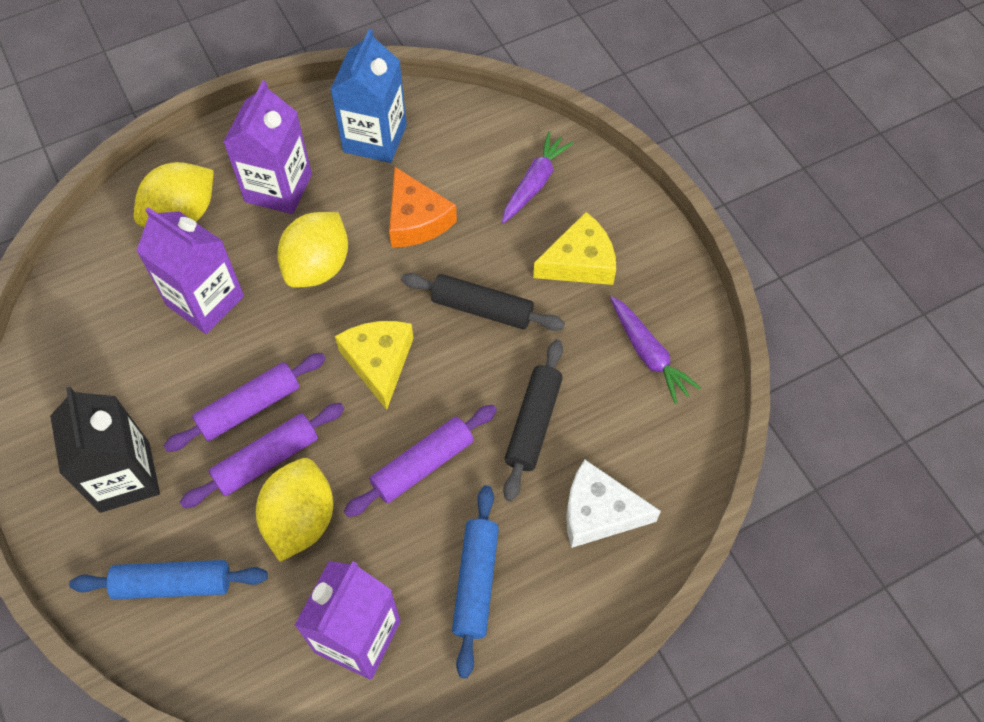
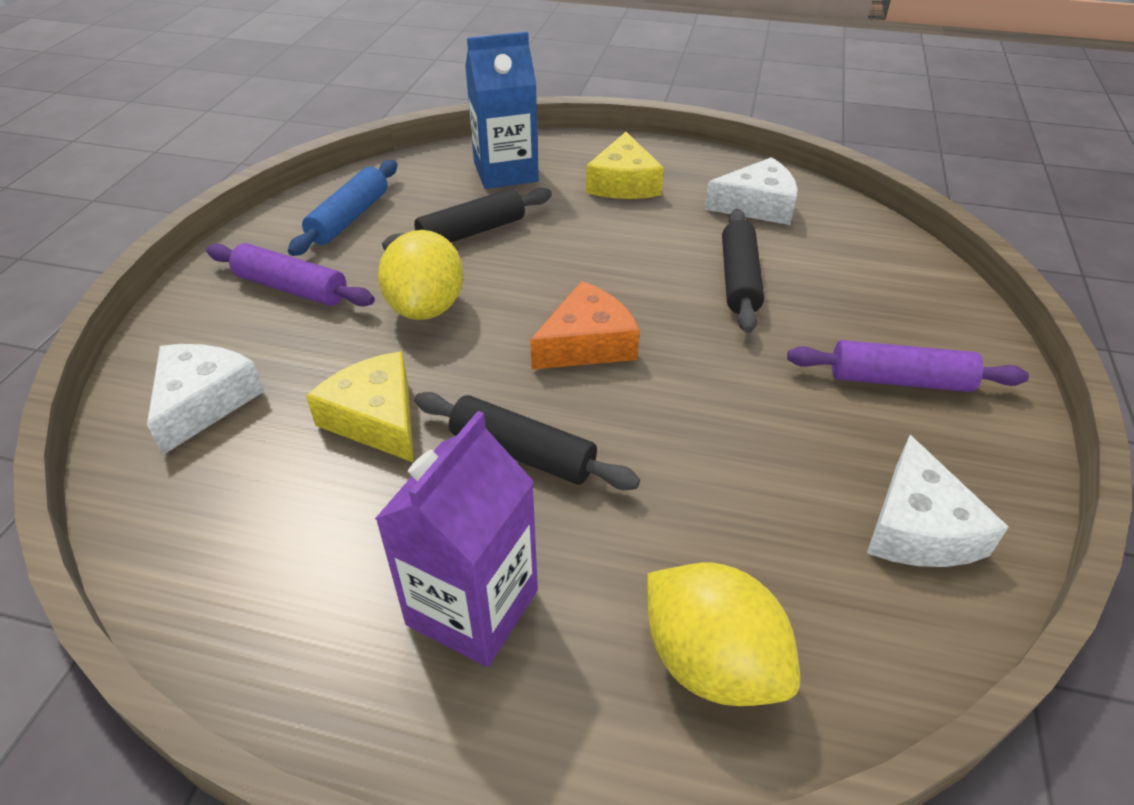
black carton: 1 -> 0
black rolling pin: 2 -> 3
blue rolling pin: 2 -> 1
purple carrot: 2 -> 0
purple carton: 3 -> 1
purple rolling pin: 3 -> 2
white cheese: 1 -> 3
yellow lemon: 3 -> 2

